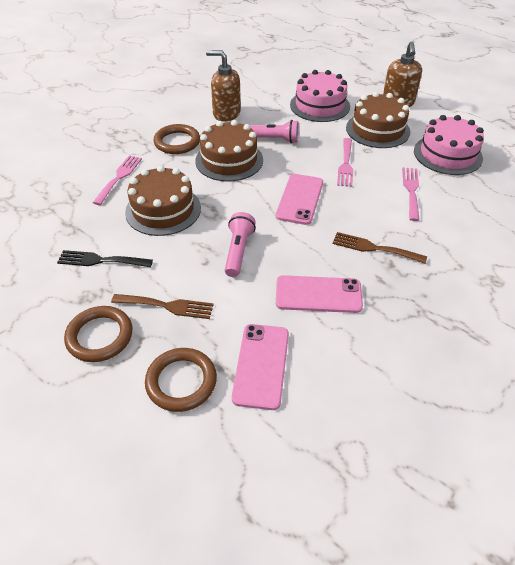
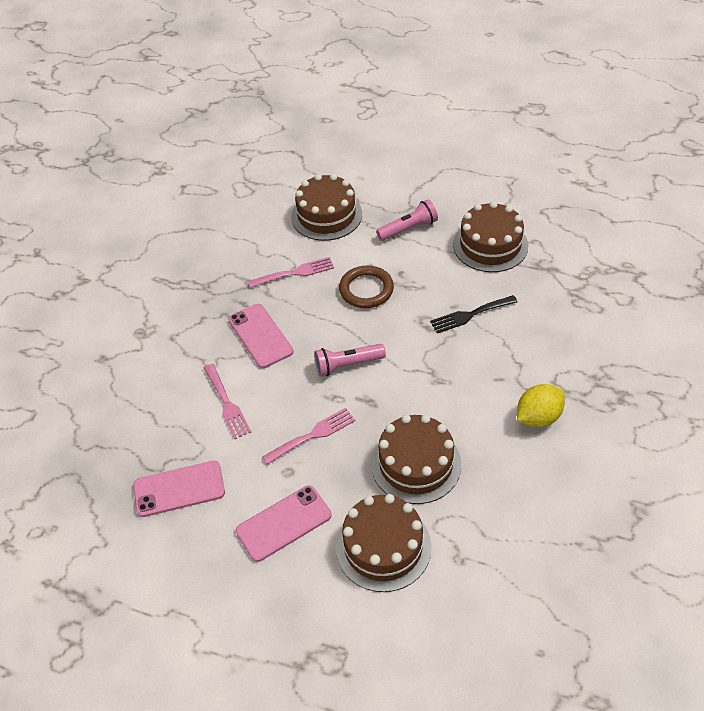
brown cake: 3 -> 4
brown fork: 2 -> 0
brown ring: 3 -> 1
brown soap dispenser: 2 -> 0
pink cake: 2 -> 0
yellow lemon: 0 -> 1

